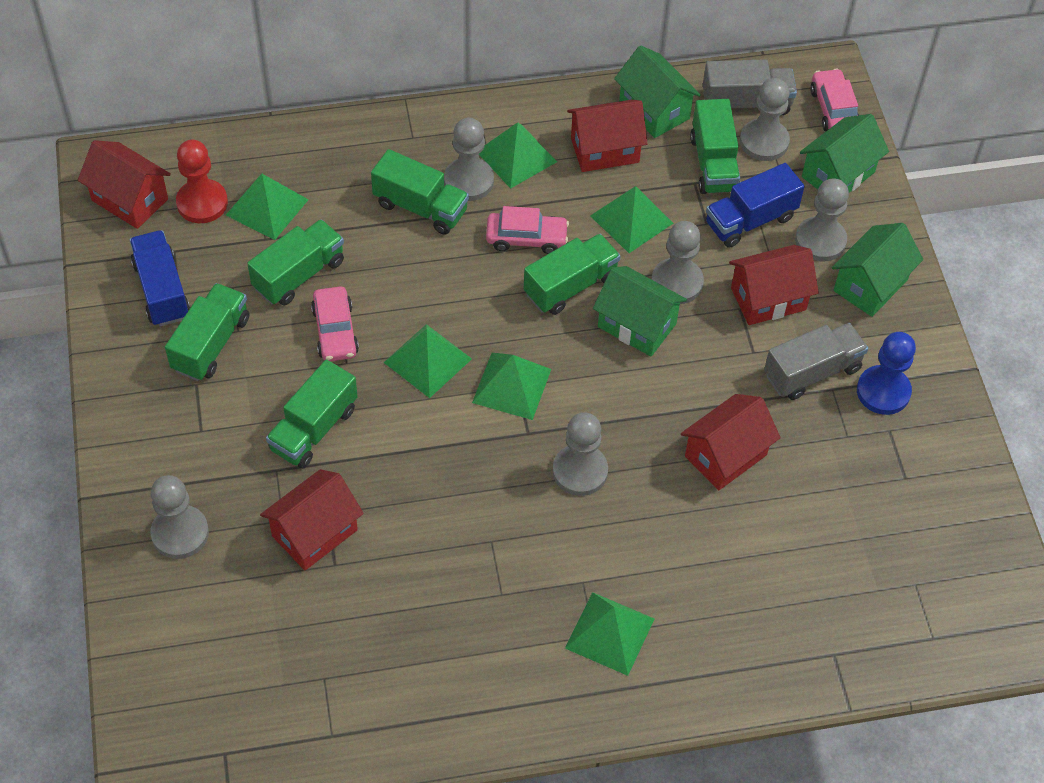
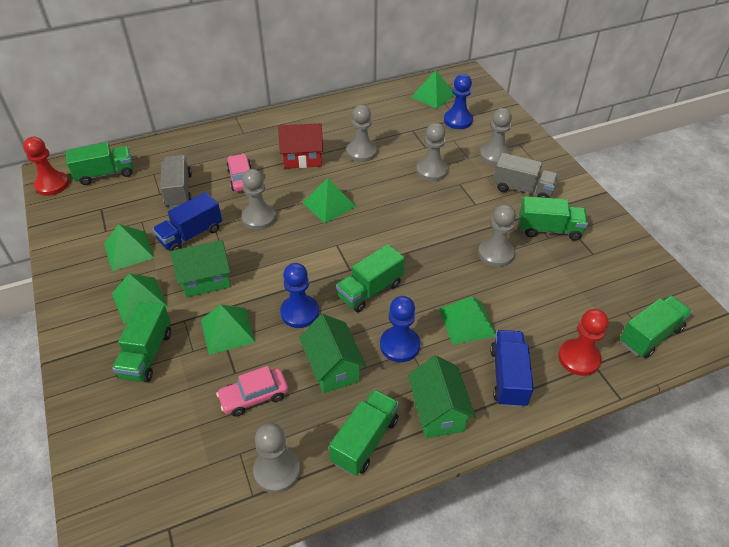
blue pawn: 1 -> 3
green house: 4 -> 3
pink car: 3 -> 2
red house: 5 -> 1
red pawn: 1 -> 2

